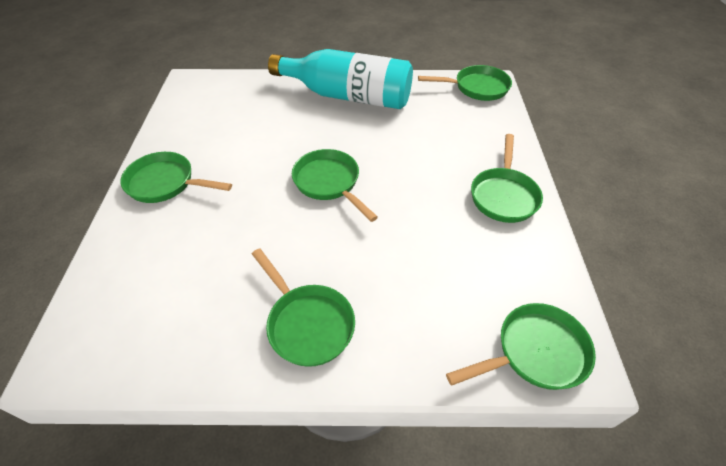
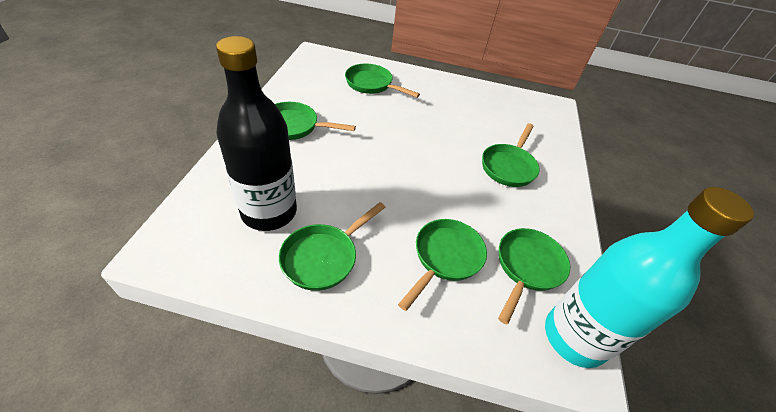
black bottle: 0 -> 1

